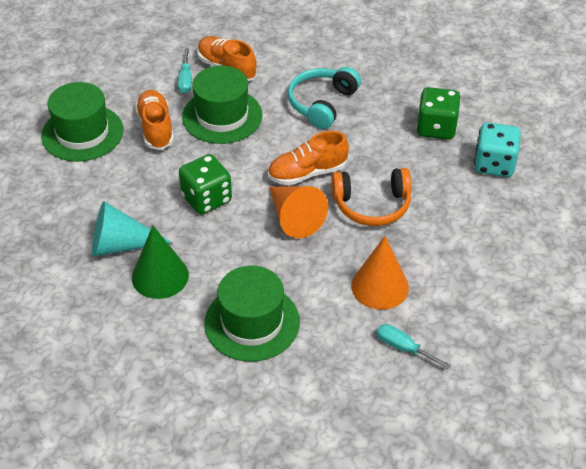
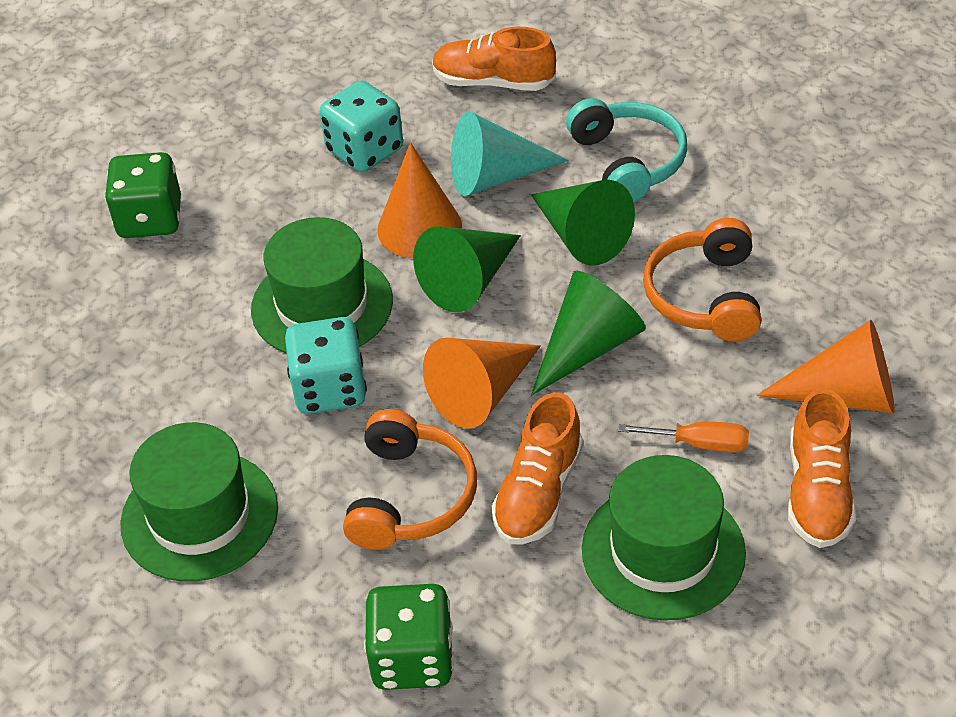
green cone: 1 -> 3
orange cone: 2 -> 3
orange headphones: 1 -> 2
orange screwdriver: 0 -> 1
turquoise dice: 1 -> 2
turquoise screwdriver: 2 -> 0

